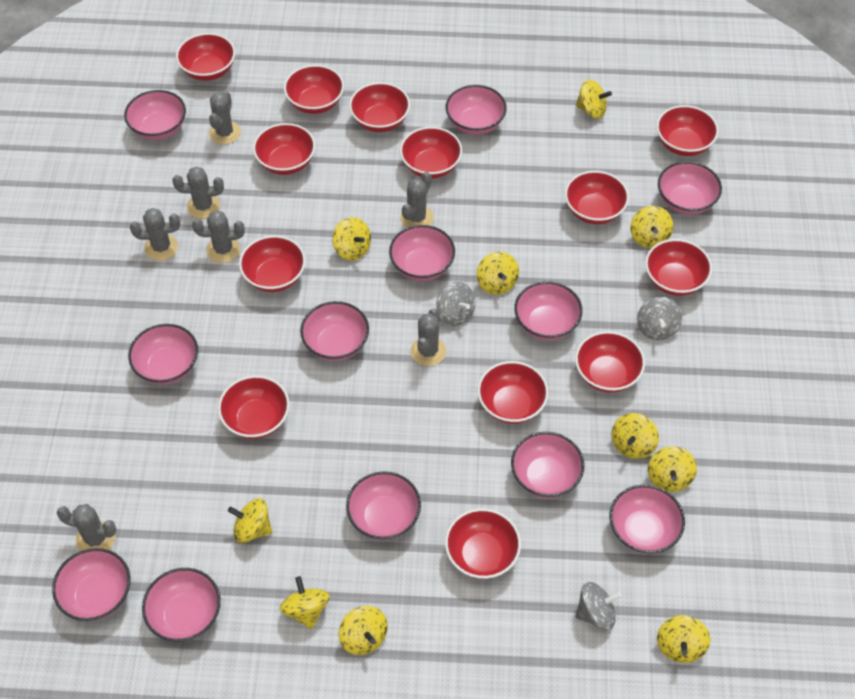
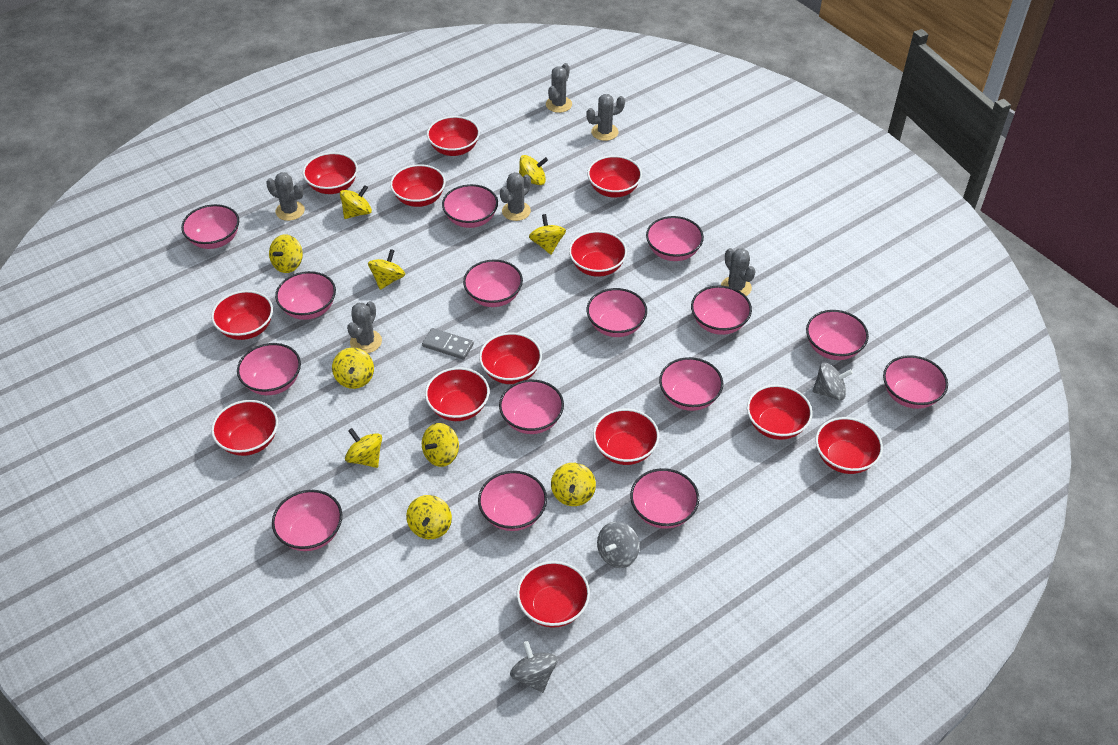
grey cactus: 7 -> 6
grey domino: 0 -> 1
pink bowl: 12 -> 15

